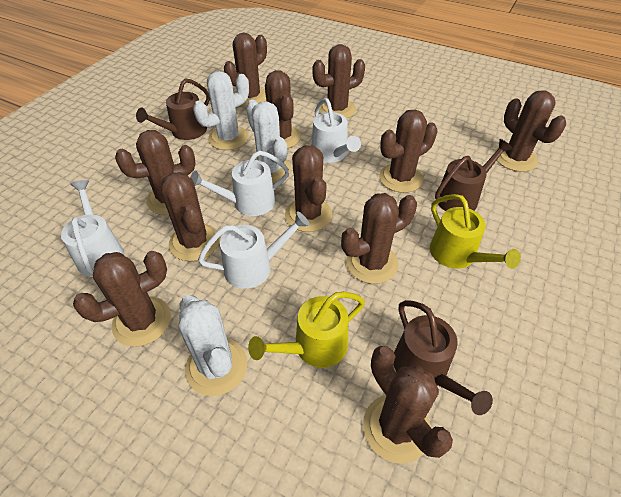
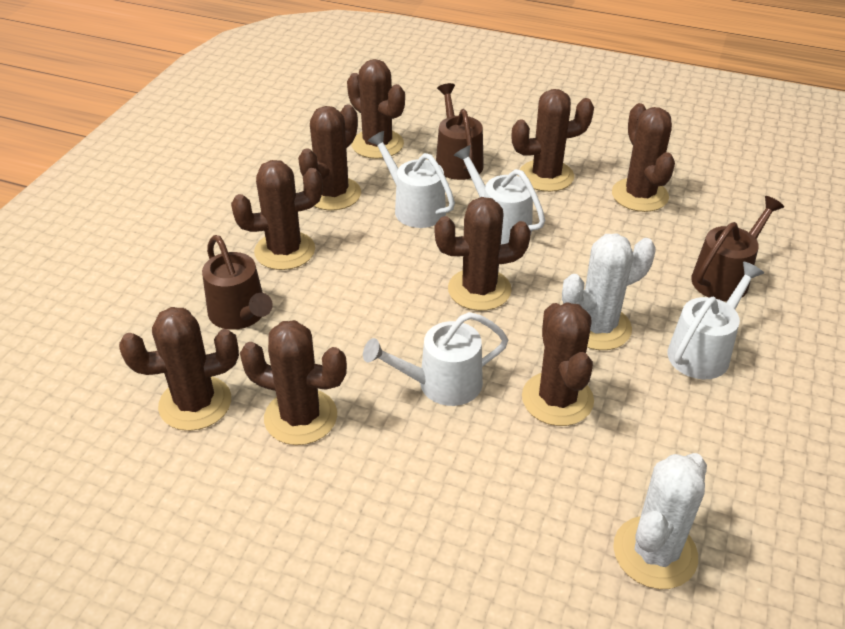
brown cactus: 11 -> 9
white cactus: 3 -> 2
yellow watering can: 2 -> 0

